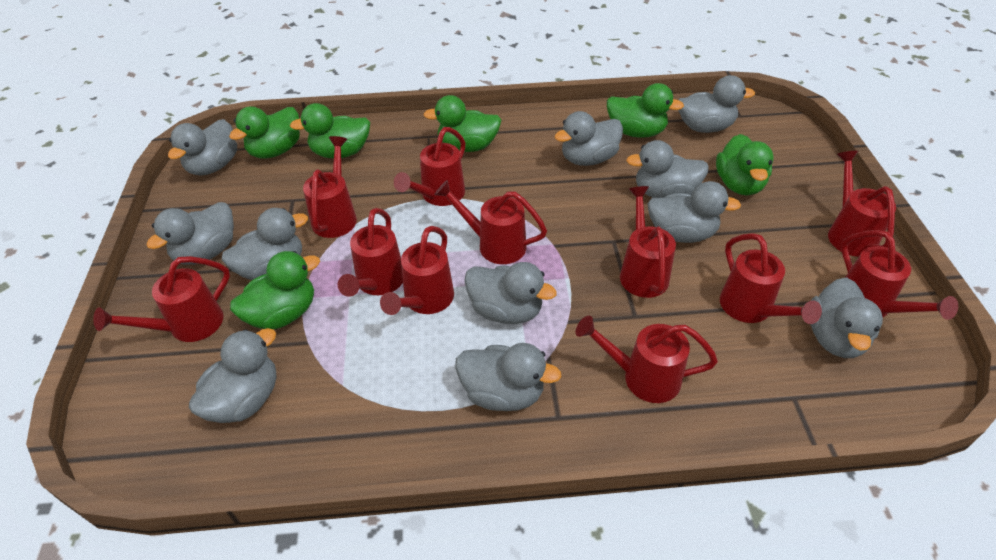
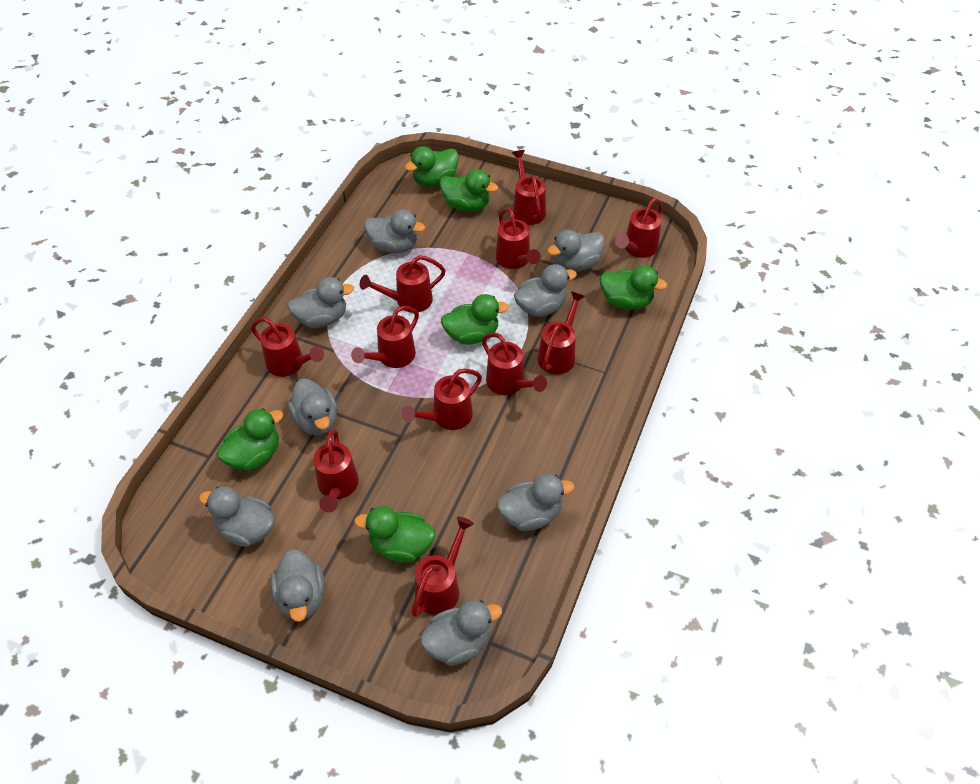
grey duck: 11 -> 9

